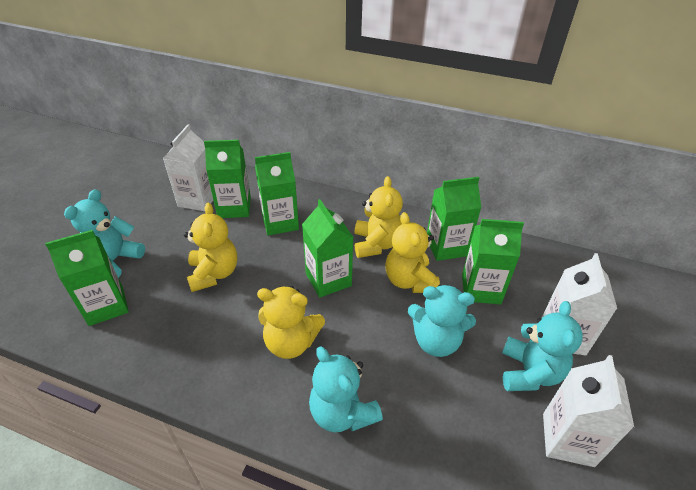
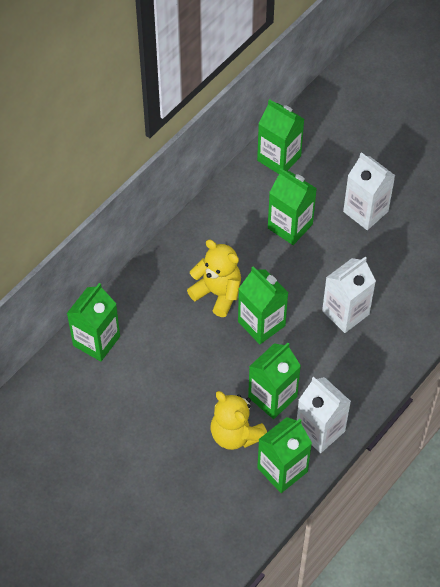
turquoise teddy bear: 4 -> 0
yellow teddy bear: 4 -> 2

